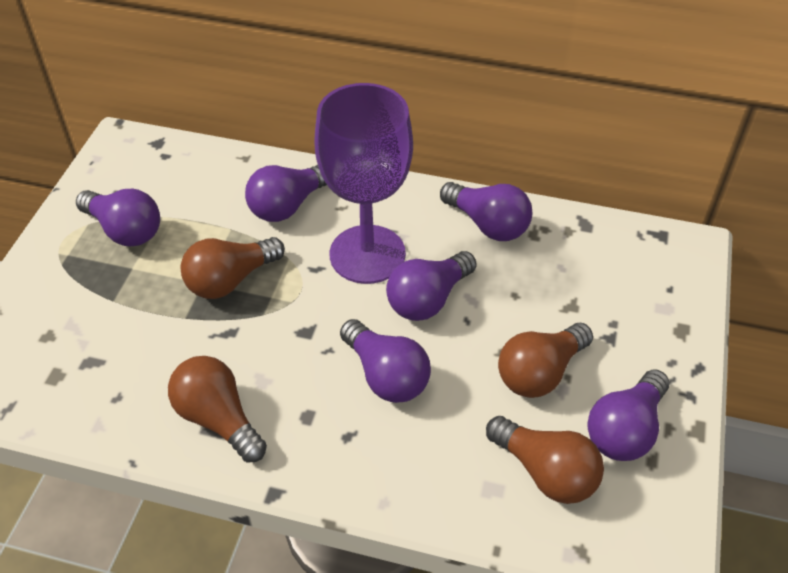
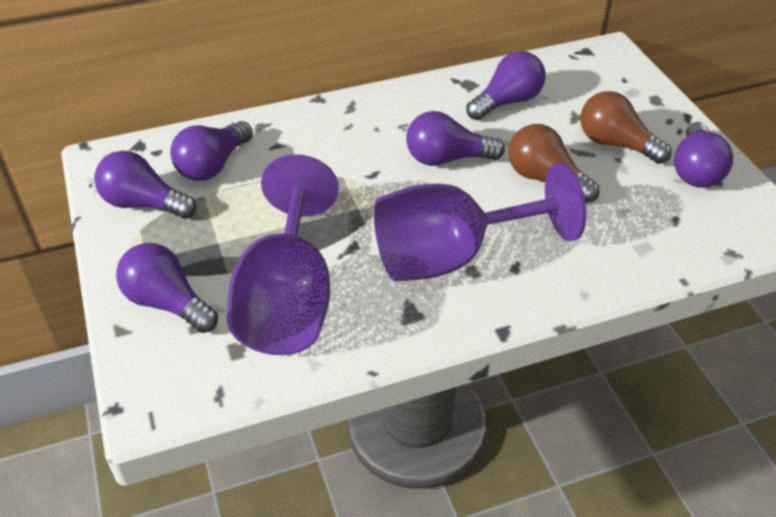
brown light bulb: 4 -> 2
purple goblet: 1 -> 2

